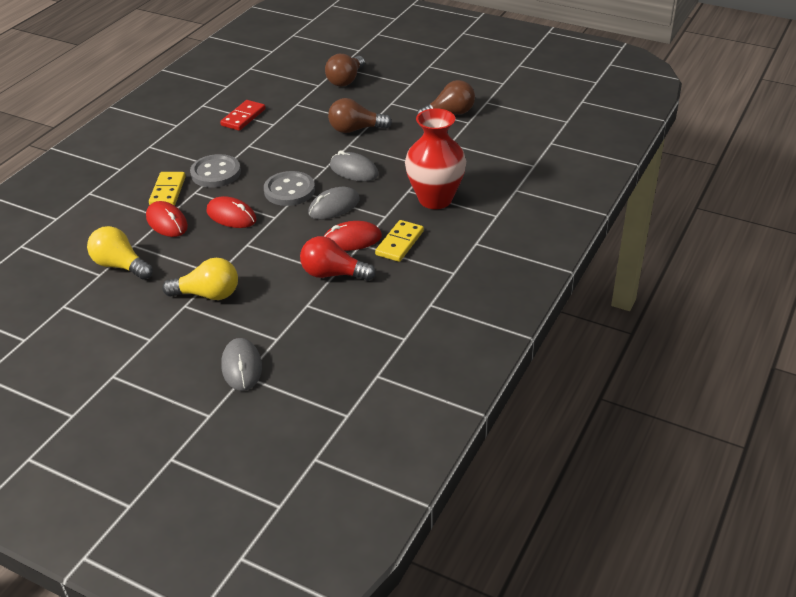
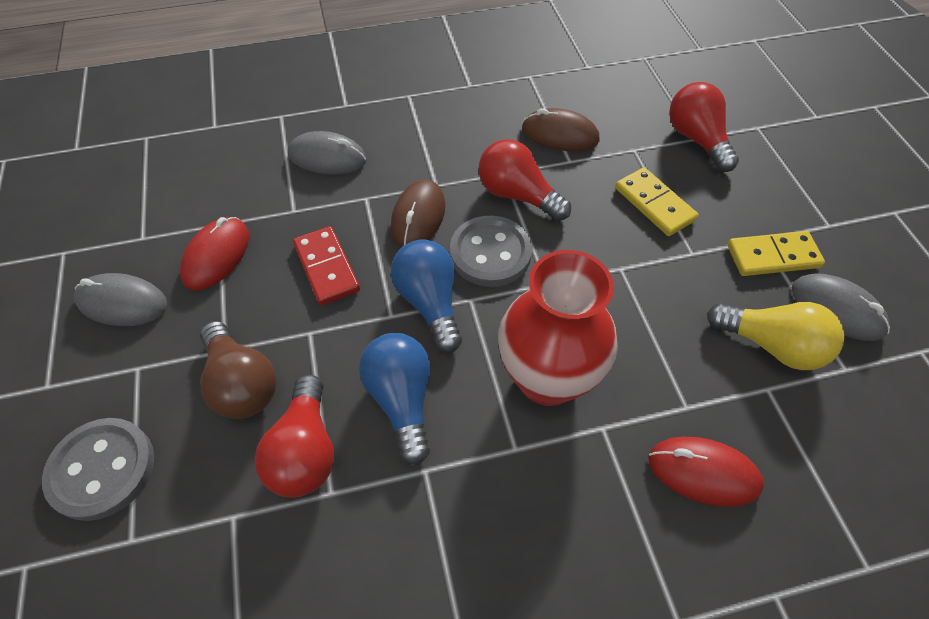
blue light bulb: 0 -> 2
brown light bulb: 3 -> 1
brown mouse: 0 -> 2
red light bulb: 1 -> 3
red mouse: 3 -> 2
yellow light bulb: 2 -> 1

